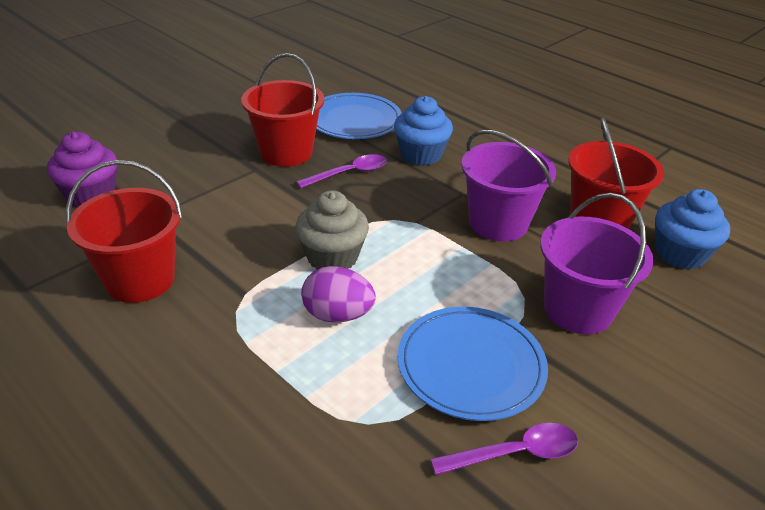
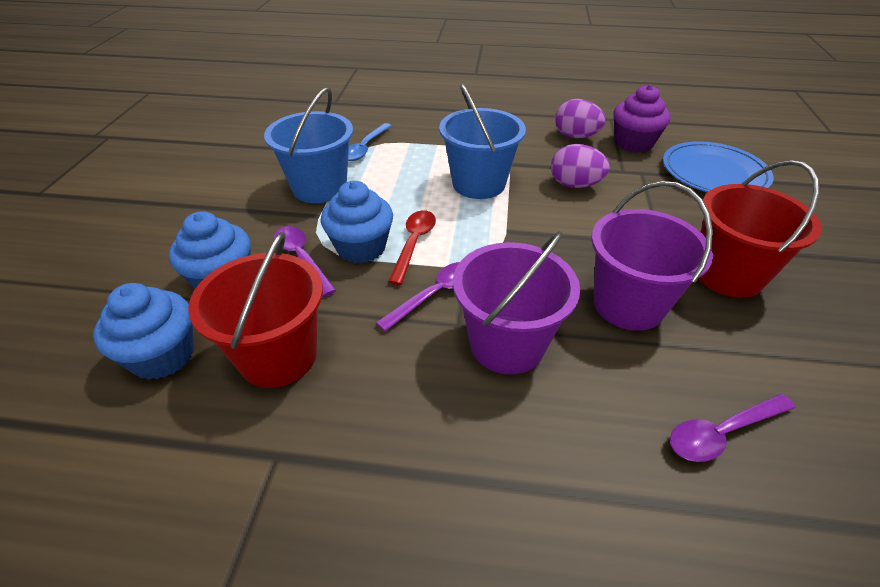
blue bucket: 0 -> 2
blue cupcake: 2 -> 3
blue plate: 2 -> 1
blue spoon: 0 -> 1
grey cupcake: 1 -> 0
purple egg: 1 -> 2
purple spoon: 2 -> 3
red bucket: 3 -> 2
red spoon: 0 -> 1

